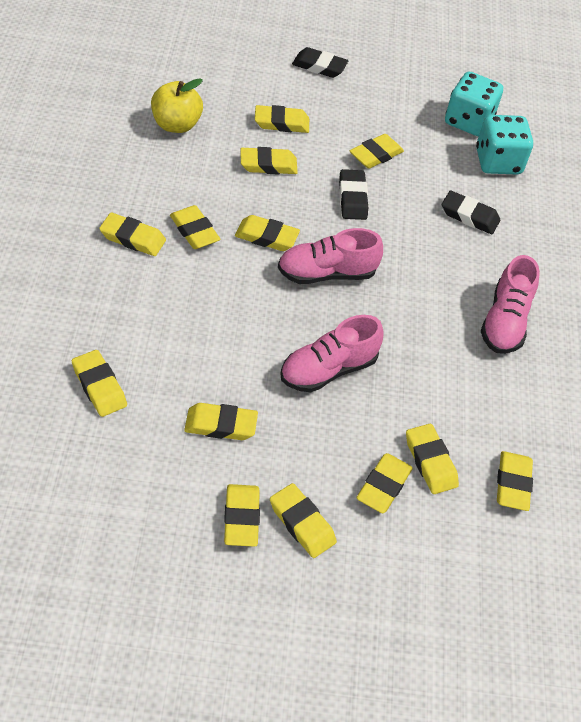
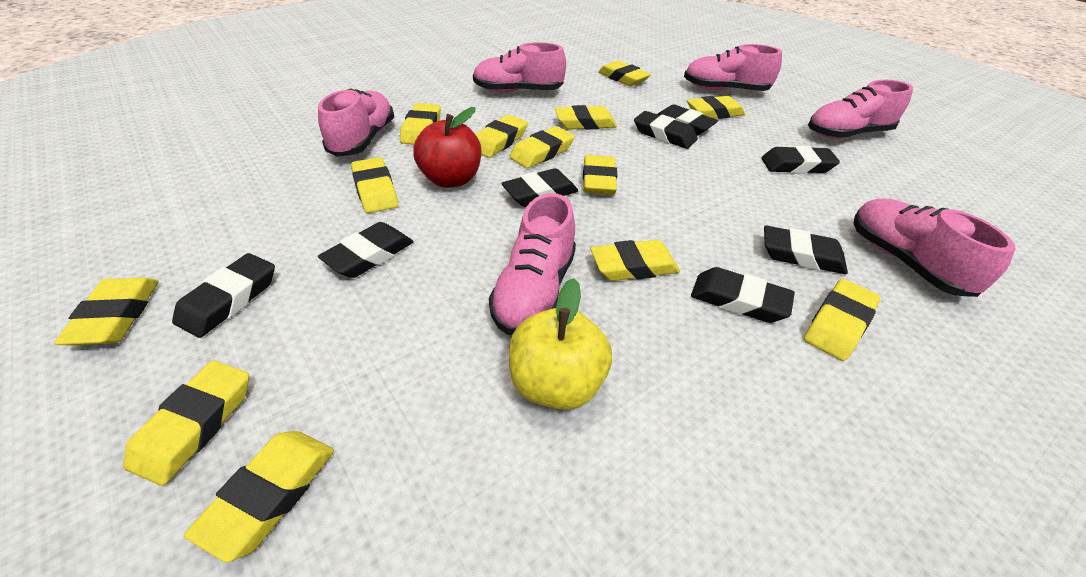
black eraser: 3 -> 8
pink shoe: 3 -> 6
red apple: 0 -> 1
turquoise dice: 2 -> 0

